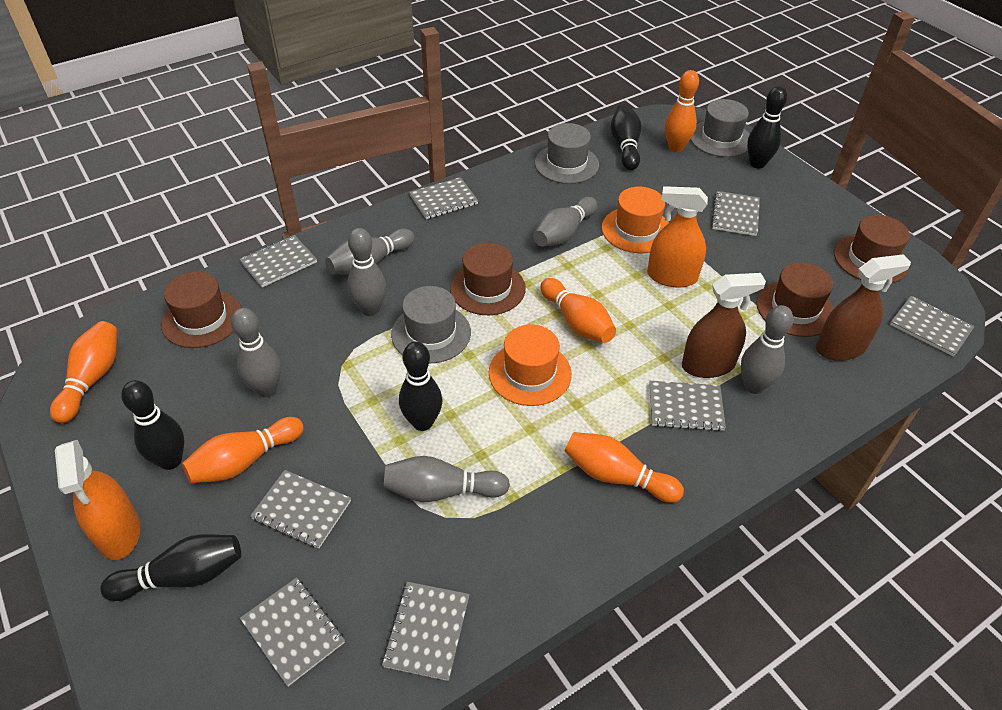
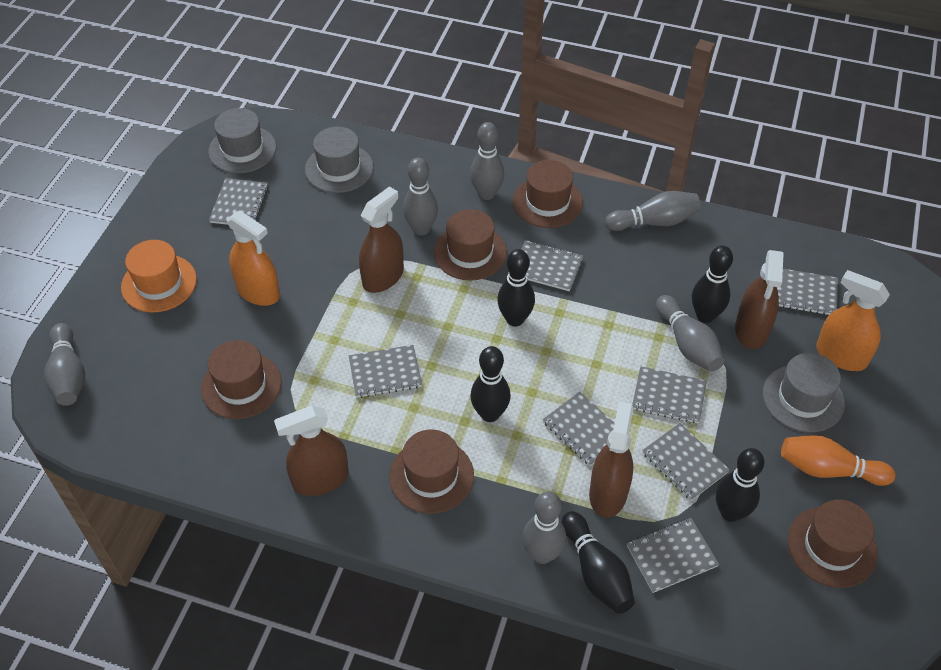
brown hat: 4 -> 5
brown spray bottle: 2 -> 4
orange bowling pin: 5 -> 1
orange hat: 2 -> 1

